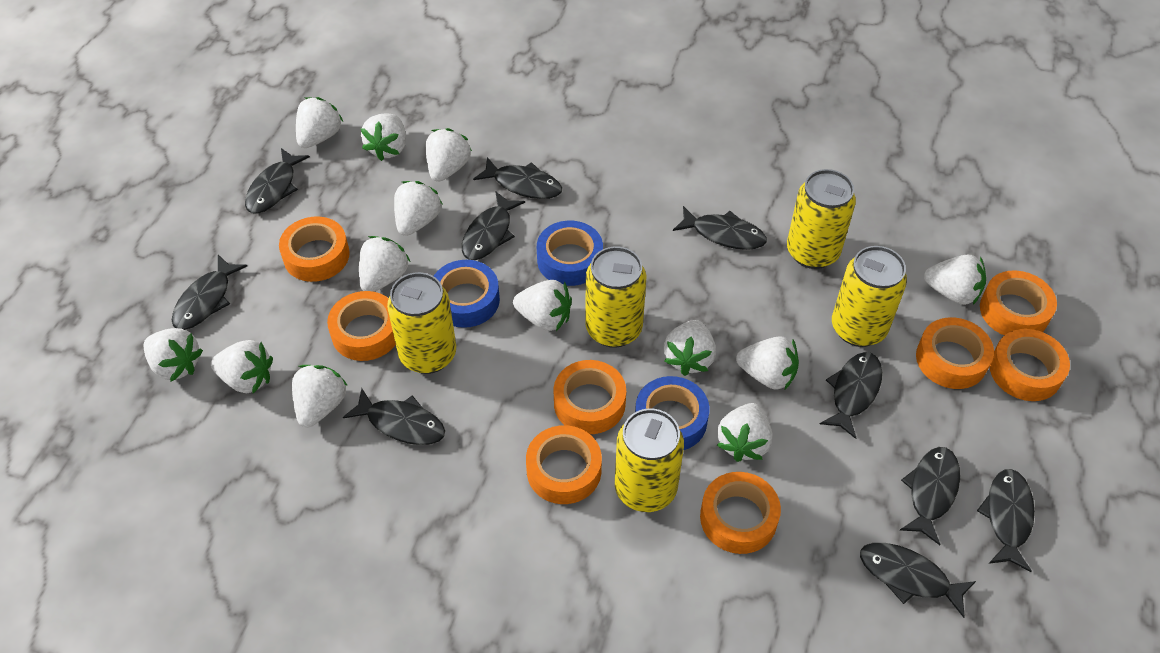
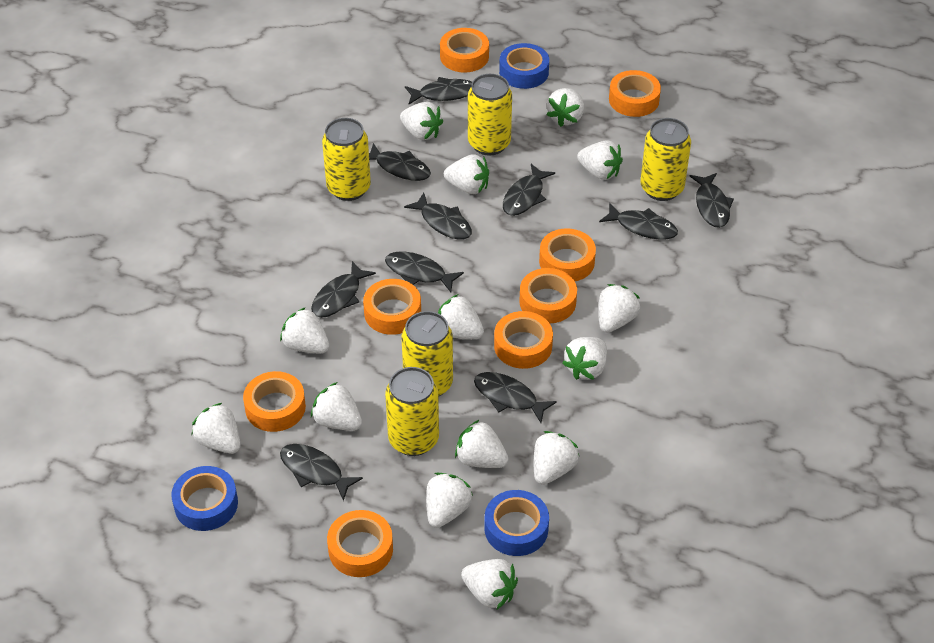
white strawberry: 13 -> 14

